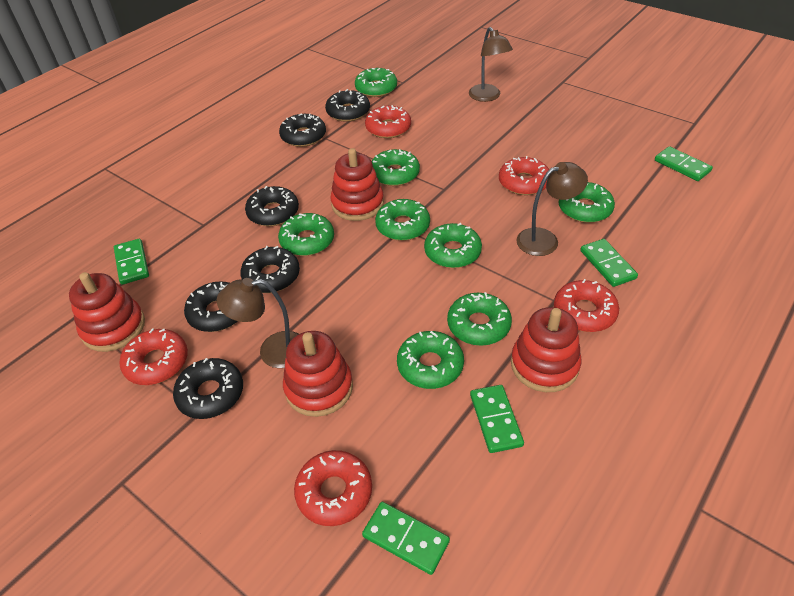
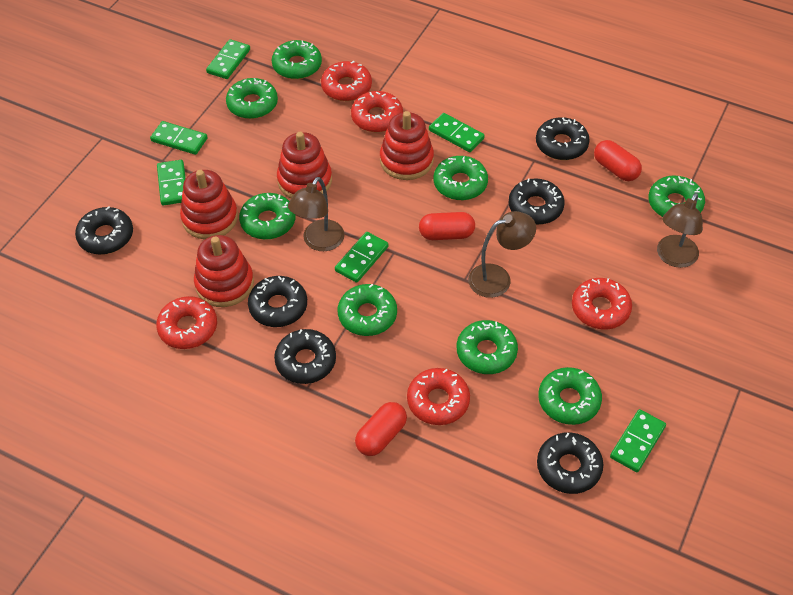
green domino: 5 -> 6
red capsule: 0 -> 3

